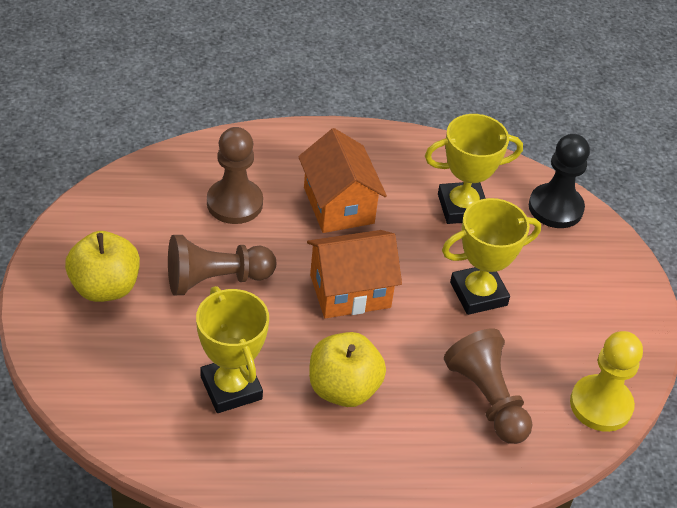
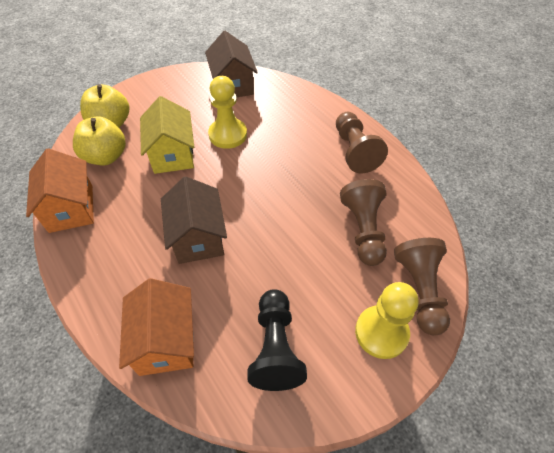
brown house: 0 -> 2
yellow house: 0 -> 1
yellow pawn: 1 -> 2
yellow trophy: 3 -> 0

